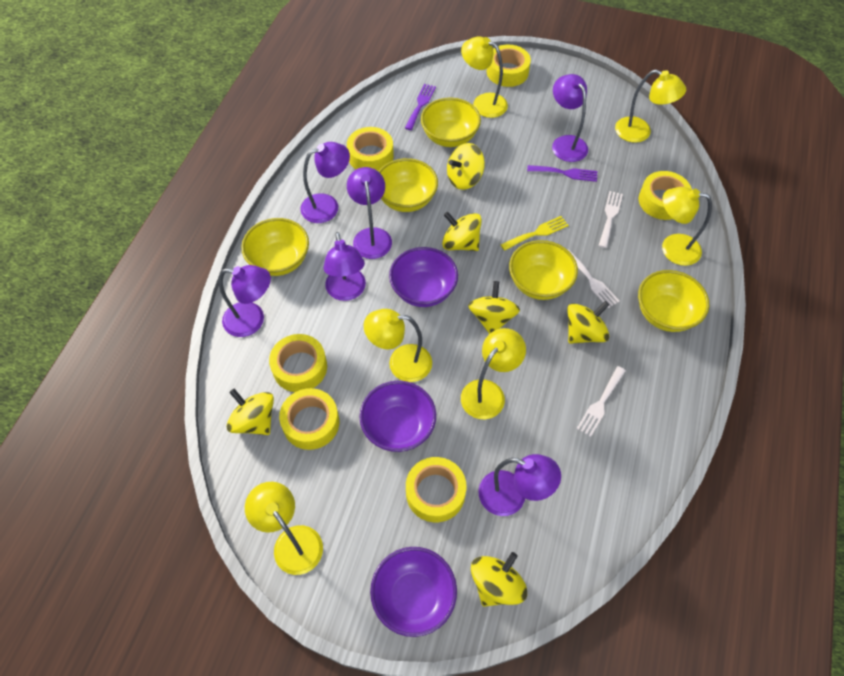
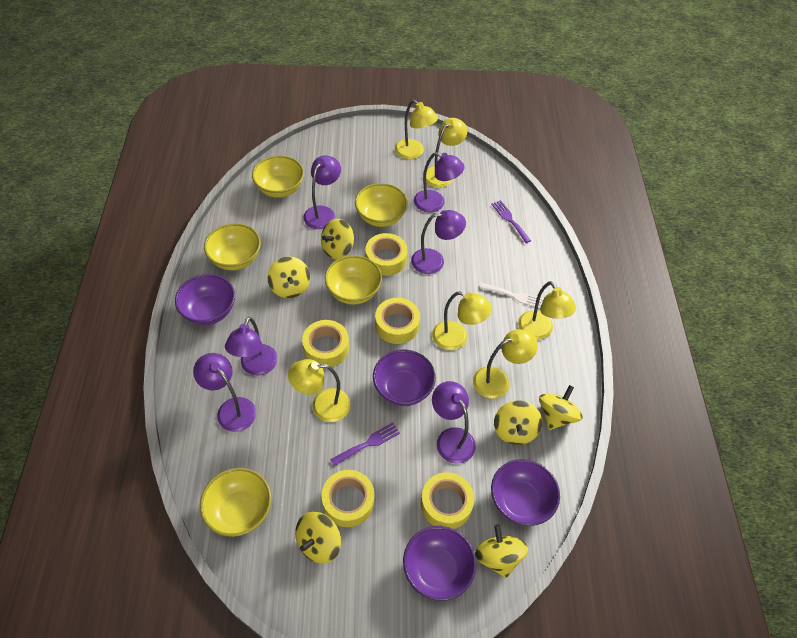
purple bowl: 3 -> 4
white fork: 3 -> 1
yellow fork: 1 -> 0
yellow tape: 6 -> 5

